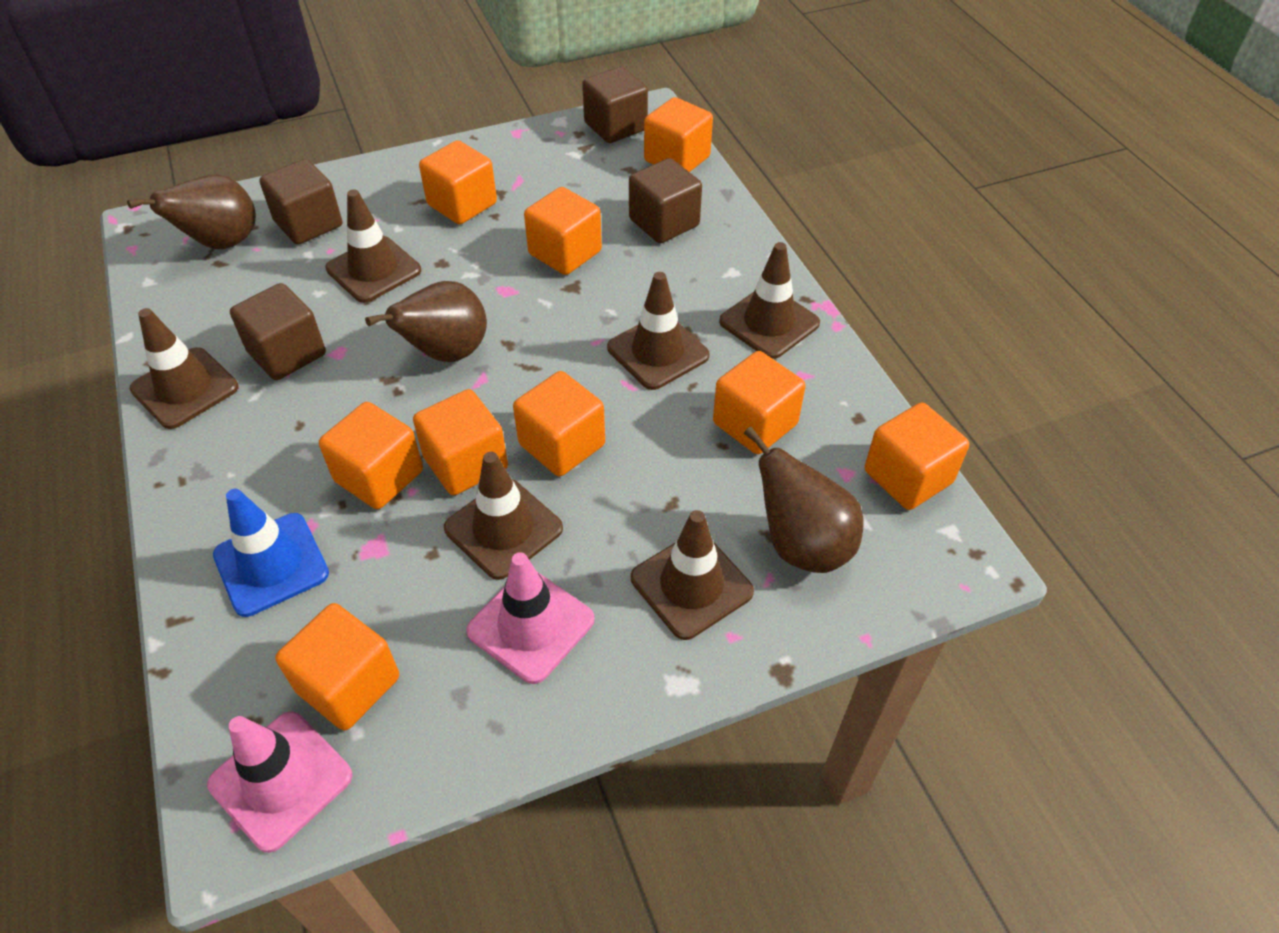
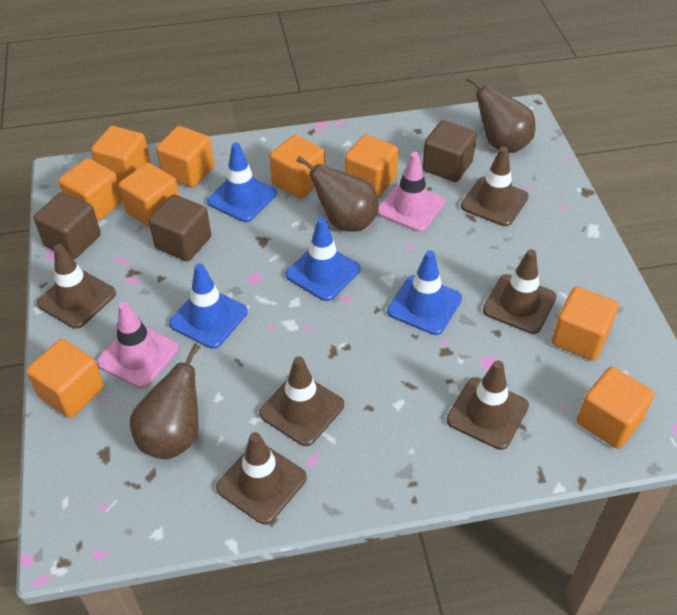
blue traffic cone: 1 -> 4
brown cube: 4 -> 3

